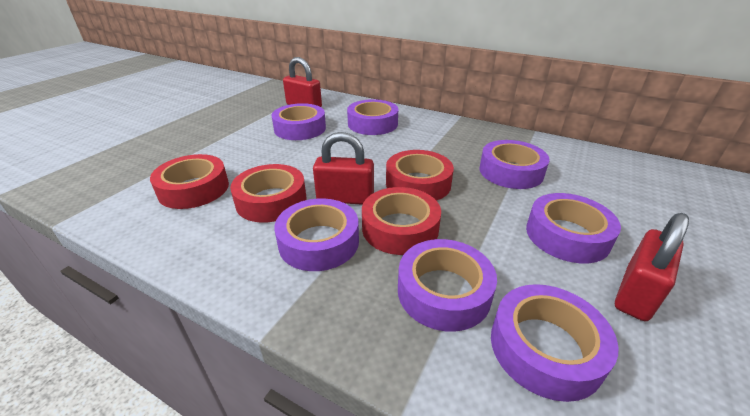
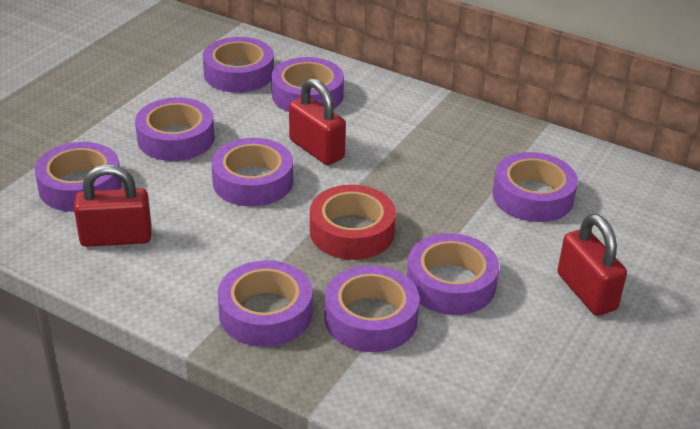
purple tape: 7 -> 9
red tape: 4 -> 1

